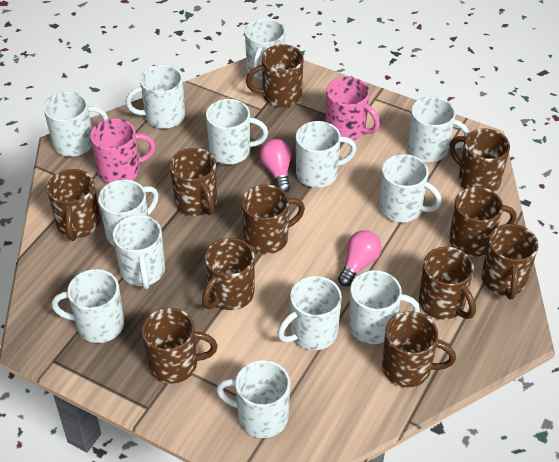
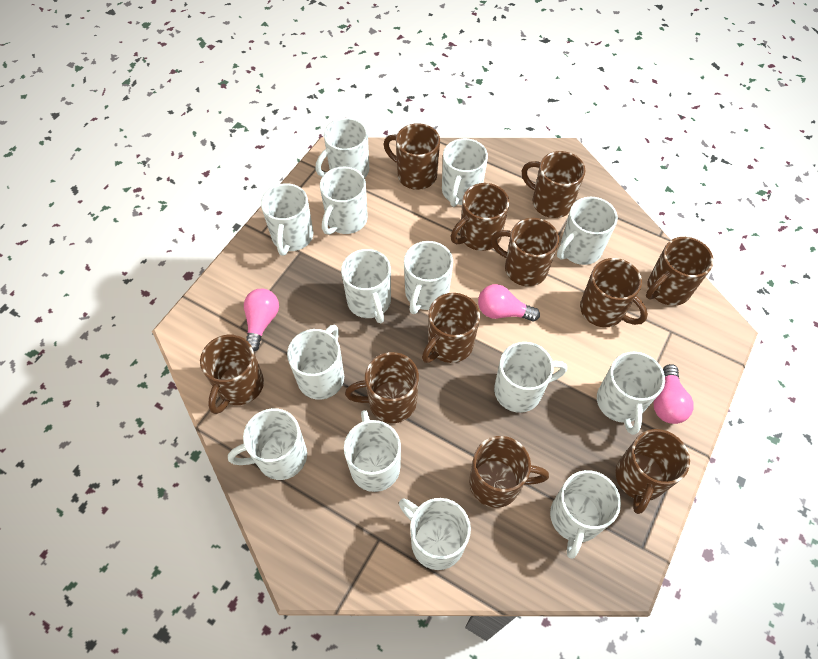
pink light bulb: 2 -> 3
pink mug: 2 -> 0
white mug: 13 -> 14

